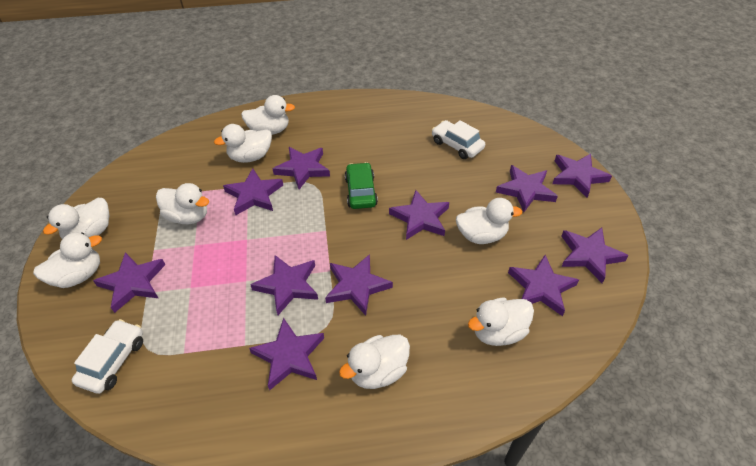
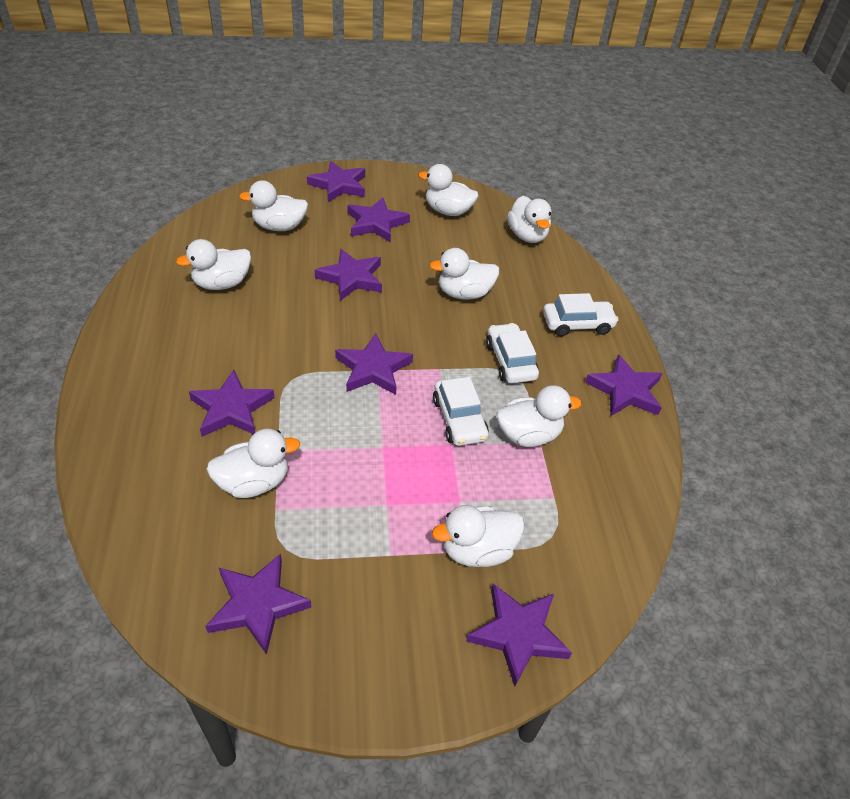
green car: 1 -> 0
purple star: 11 -> 8
white car: 2 -> 3

